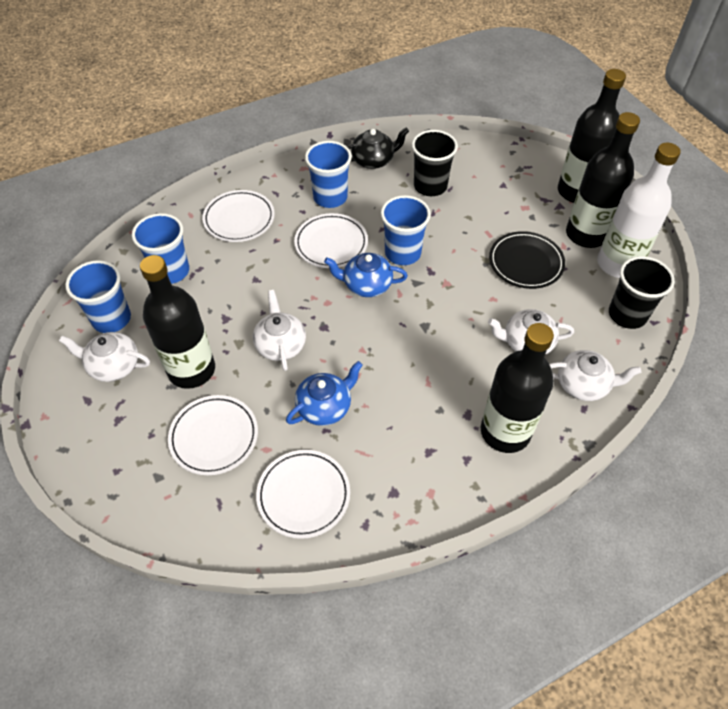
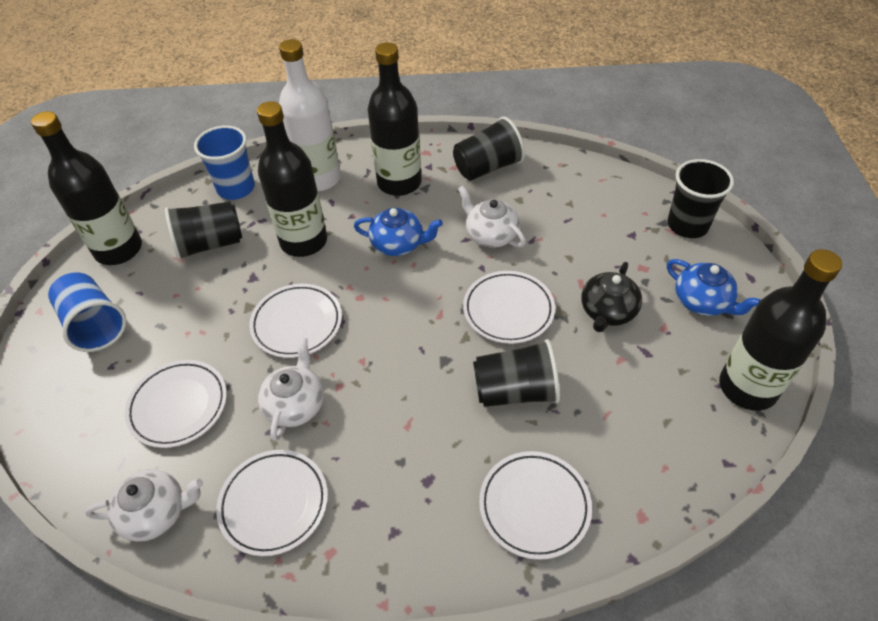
black cup: 2 -> 4
black plate: 1 -> 0
blue cup: 4 -> 2
white plate: 4 -> 5
white teapot: 4 -> 3

